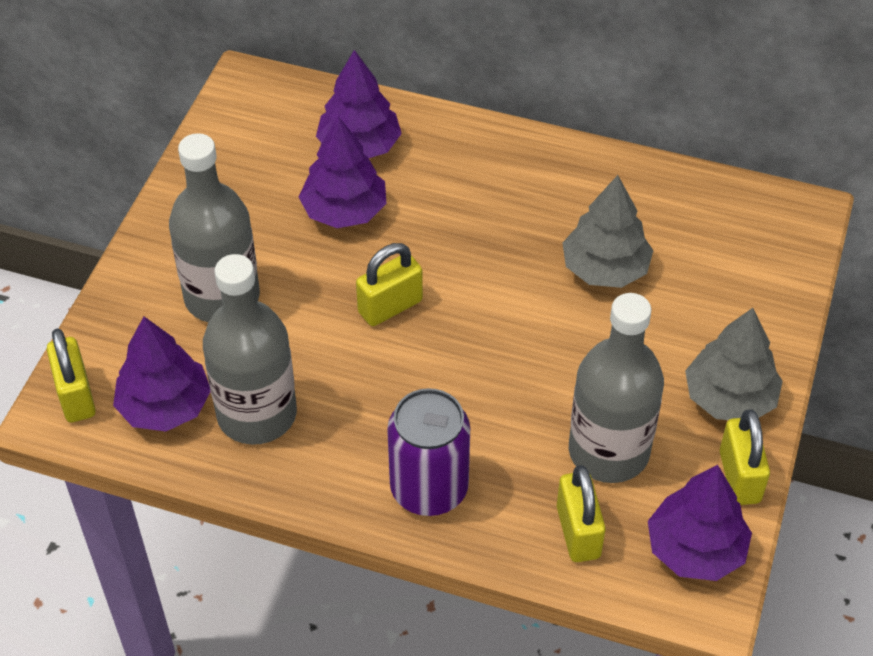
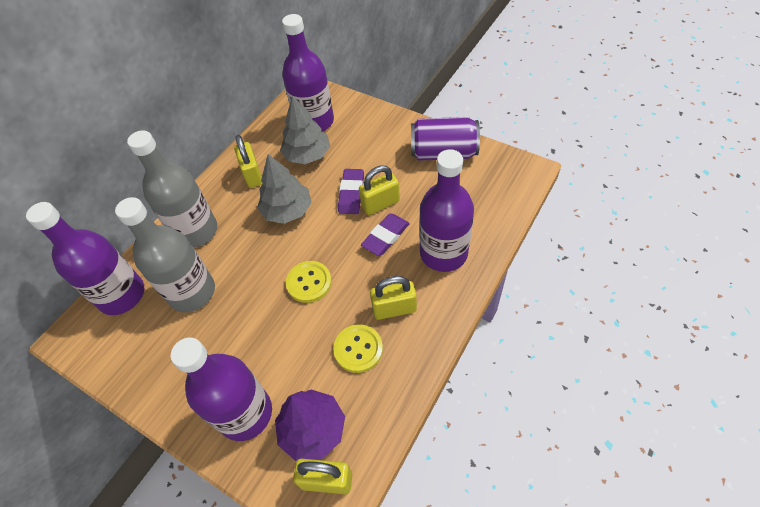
grey bottle: 3 -> 2
purple bottle: 0 -> 4
purple eraser: 0 -> 2
purple tree: 4 -> 1
yellow button: 0 -> 2

